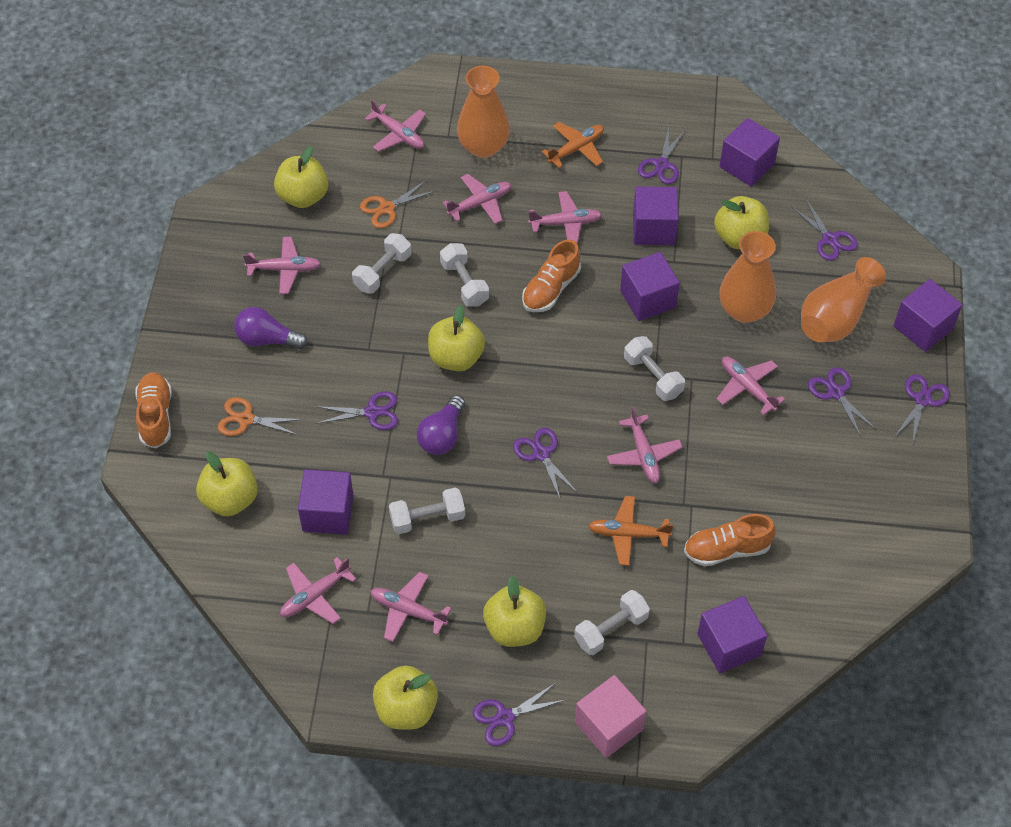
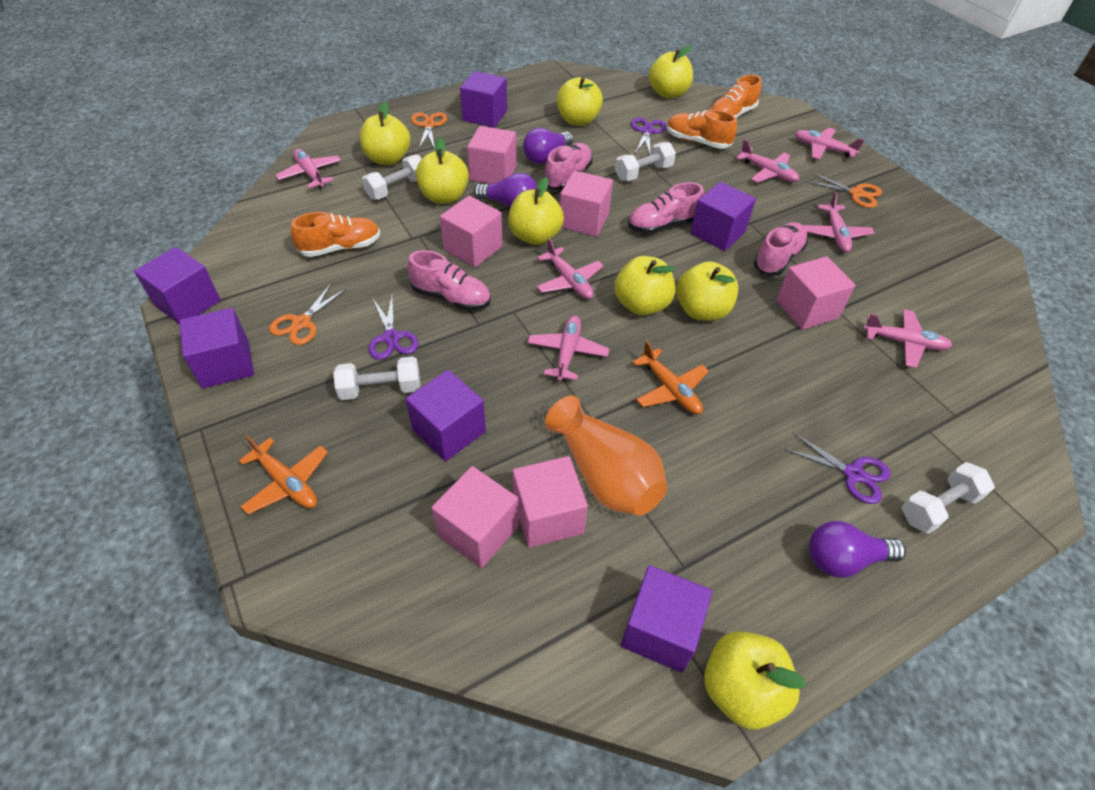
orange scissors: 2 -> 3
orange vase: 3 -> 1
pink cube: 1 -> 6
pink plane: 8 -> 7
pink shoe: 0 -> 4
purple light bulb: 2 -> 3
purple scissors: 7 -> 3
white dumbbell: 5 -> 4
yellow apple: 6 -> 8

